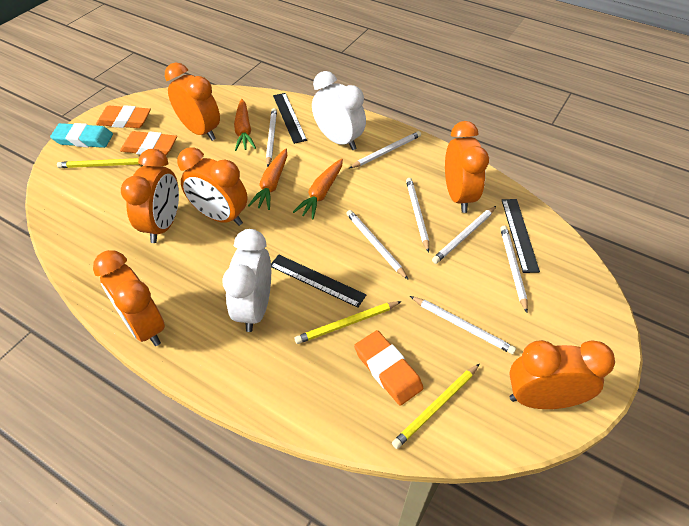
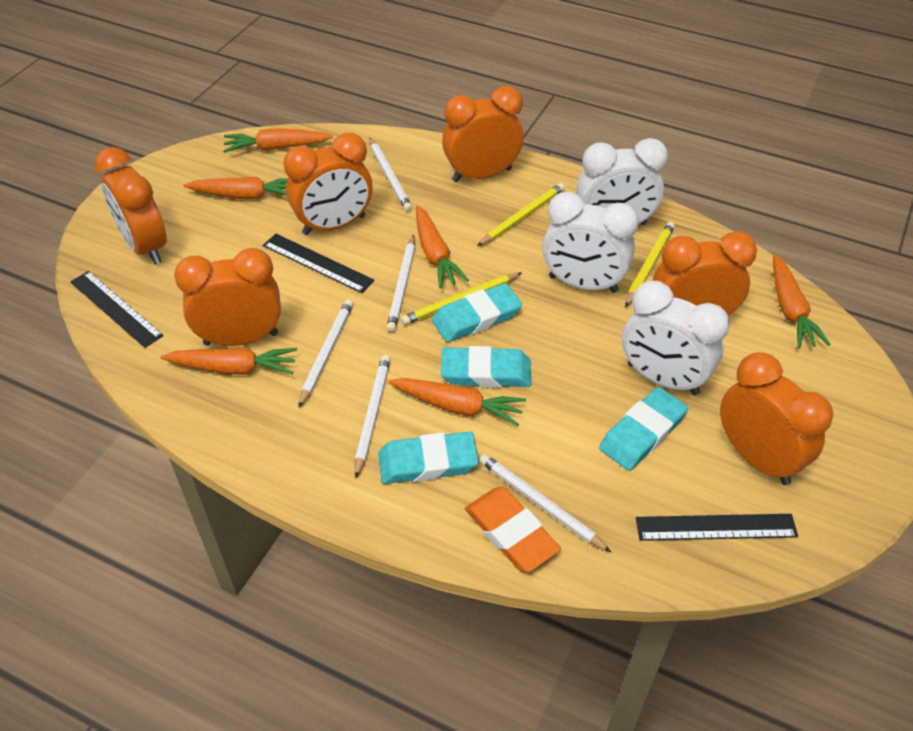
orange carrot: 3 -> 6
orange eraser: 3 -> 1
turquoise eraser: 1 -> 4
white clock: 2 -> 3
white pencil: 7 -> 5

